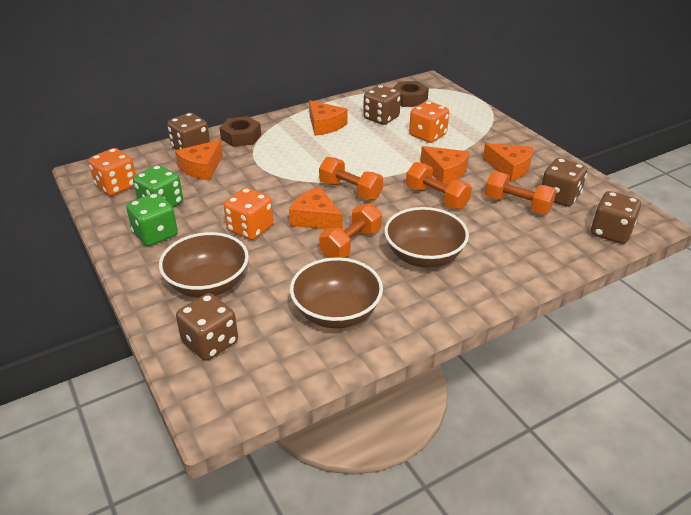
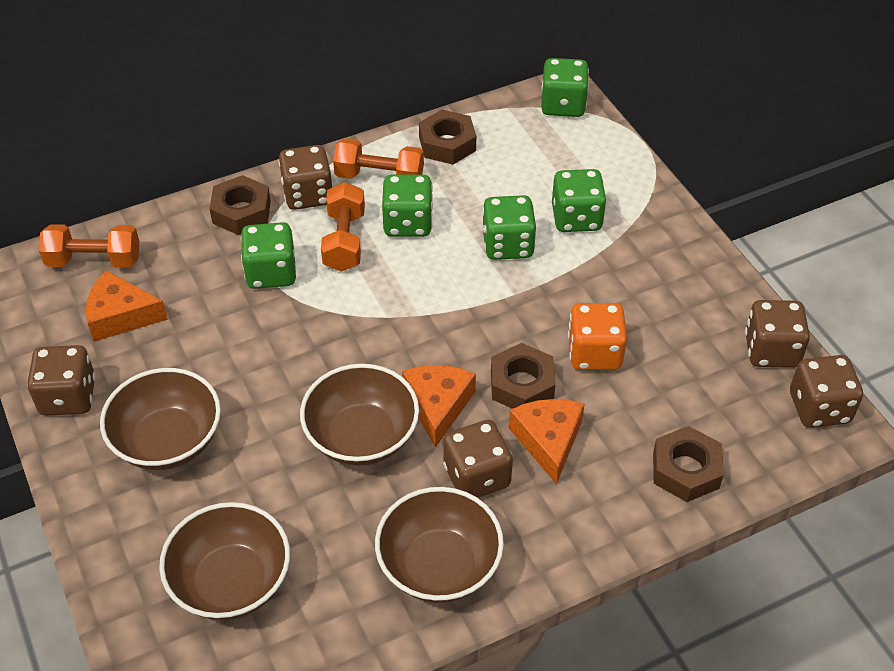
brown bowl: 3 -> 4
brown nut: 2 -> 4
green dice: 2 -> 5
orange cheese: 5 -> 3
orange dice: 3 -> 1
orange dumbbell: 4 -> 3

